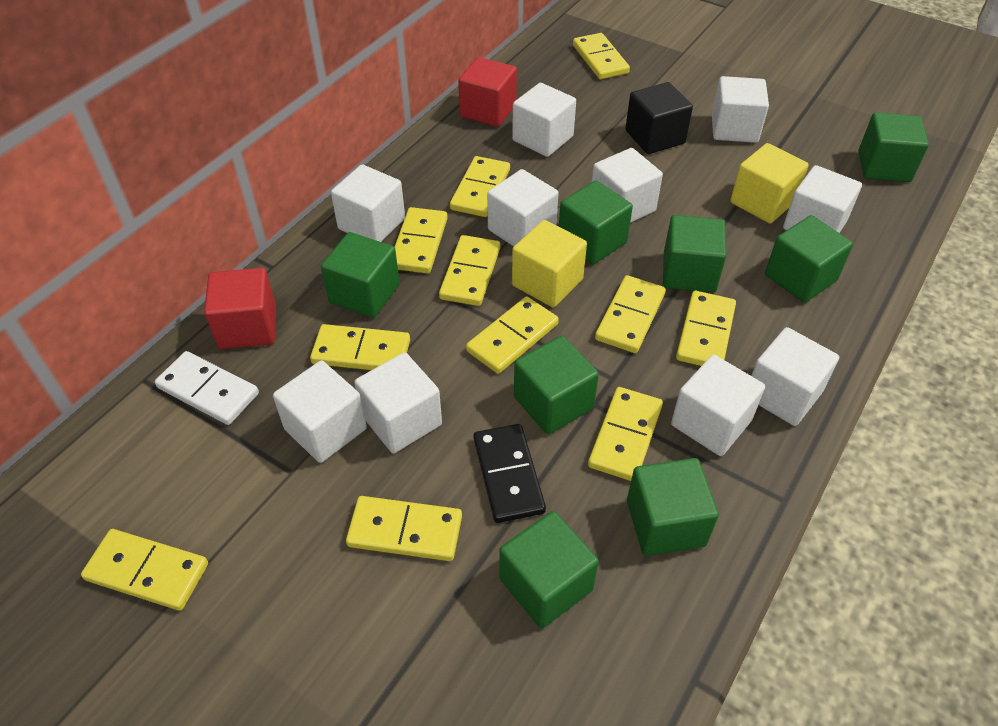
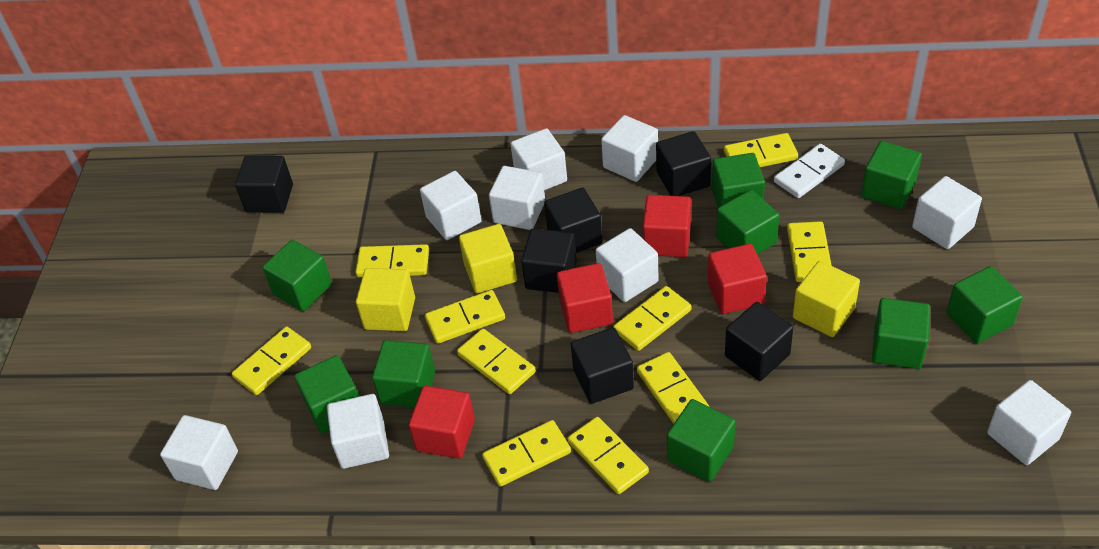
black cube: 1 -> 6
black domino: 1 -> 0
green cube: 8 -> 9
red cube: 2 -> 4
white cube: 10 -> 9
yellow cube: 2 -> 3
yellow domino: 11 -> 10

